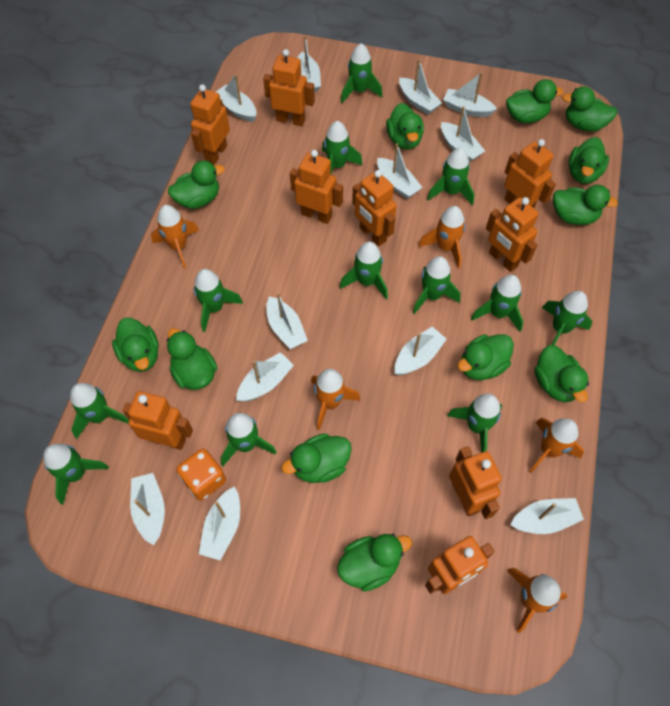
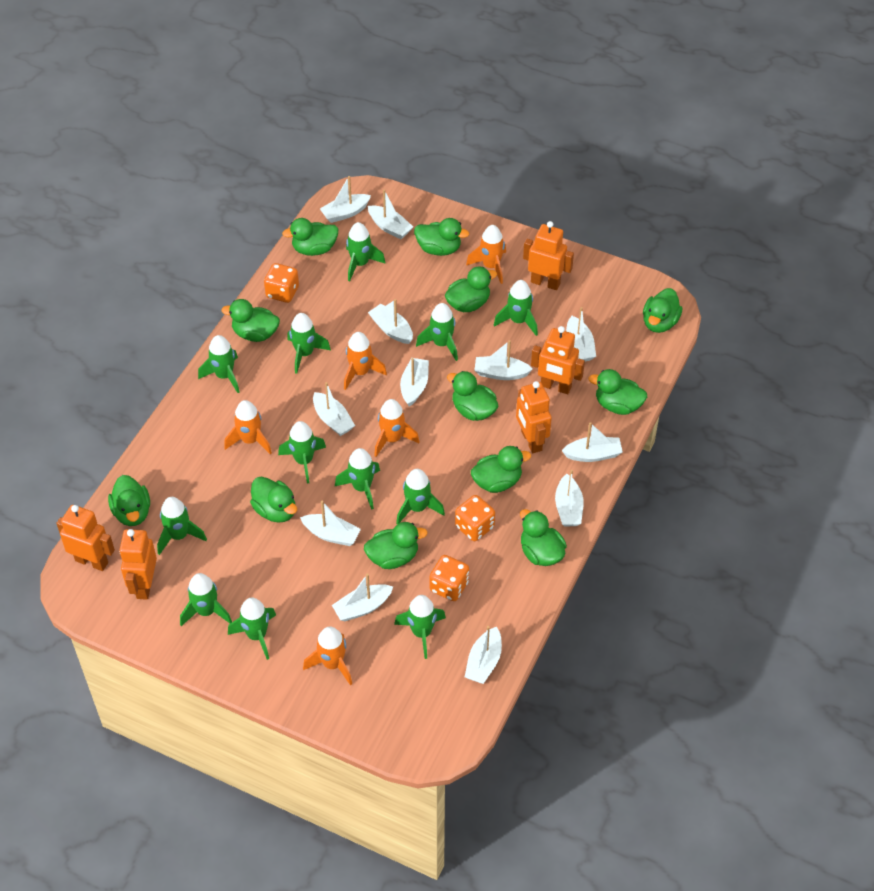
orange dice: 1 -> 3
orange robot: 9 -> 5

